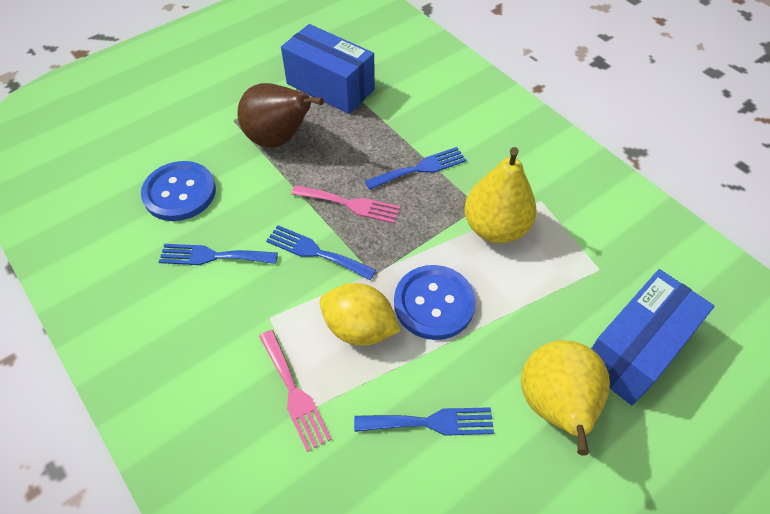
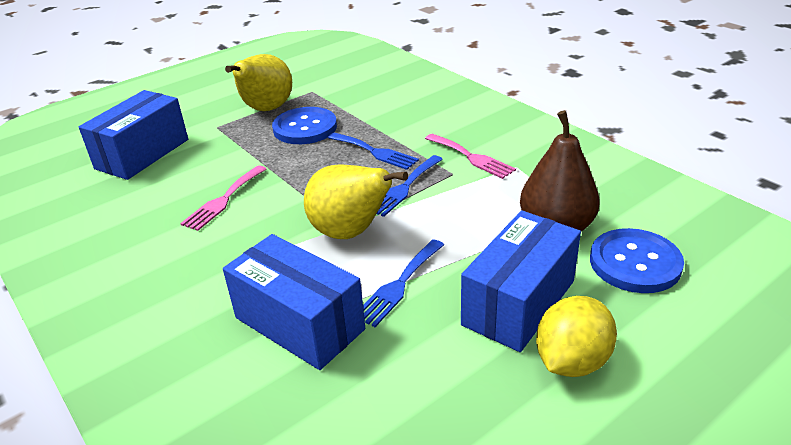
blue box: 2 -> 3
blue fork: 4 -> 3

